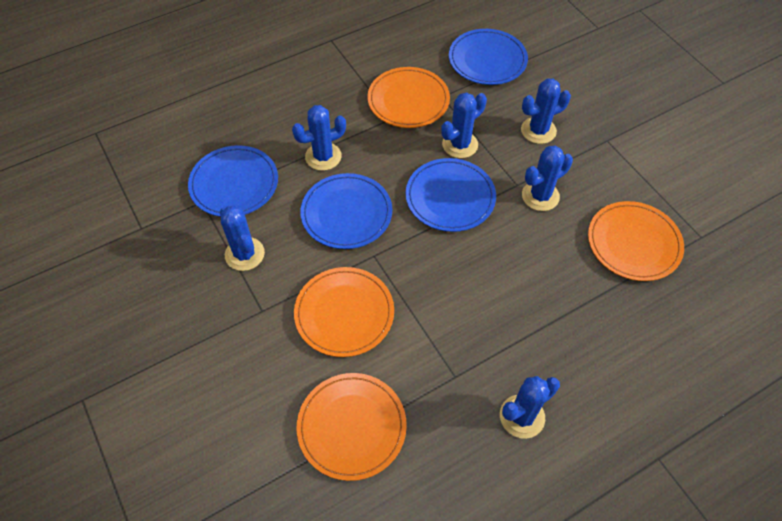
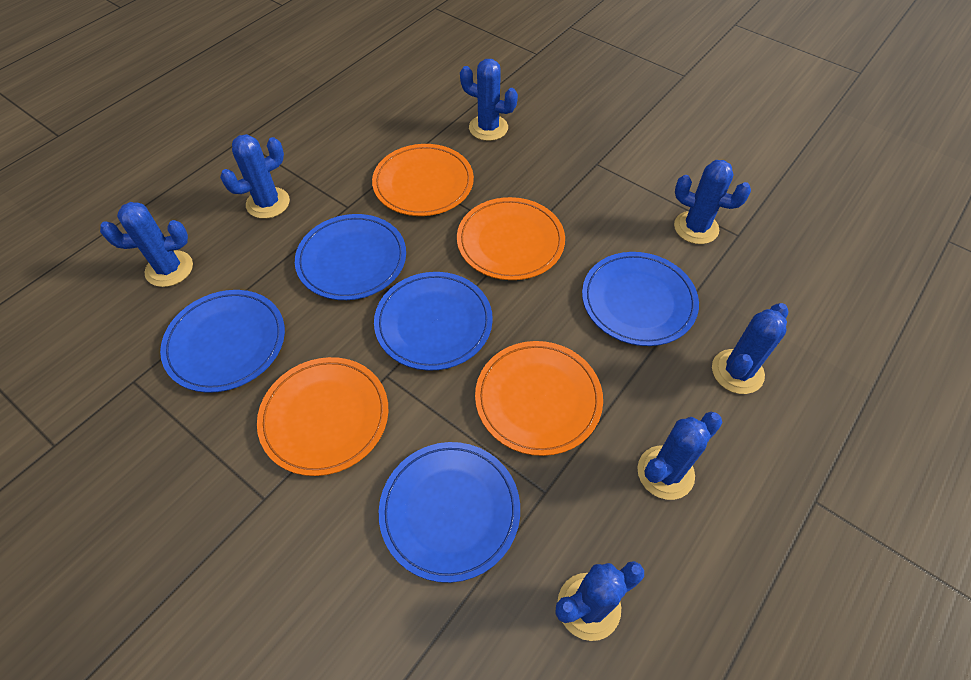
blue cactus: 6 -> 7
blue plate: 4 -> 5

